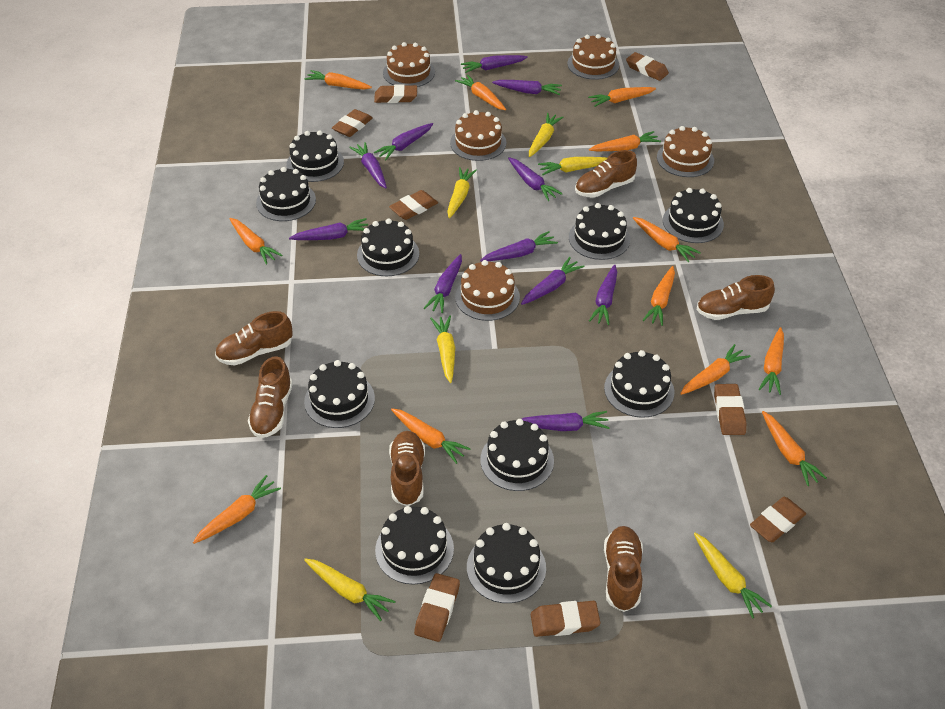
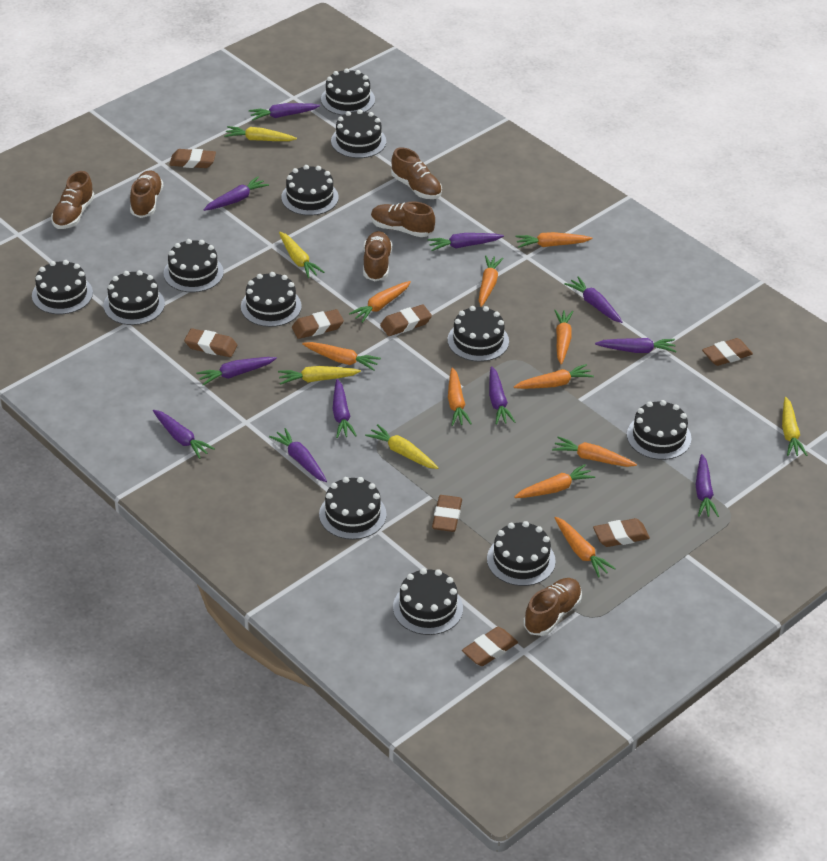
black cake: 10 -> 12
brown cake: 5 -> 0
orange carrot: 12 -> 10
yellow carrot: 6 -> 5

